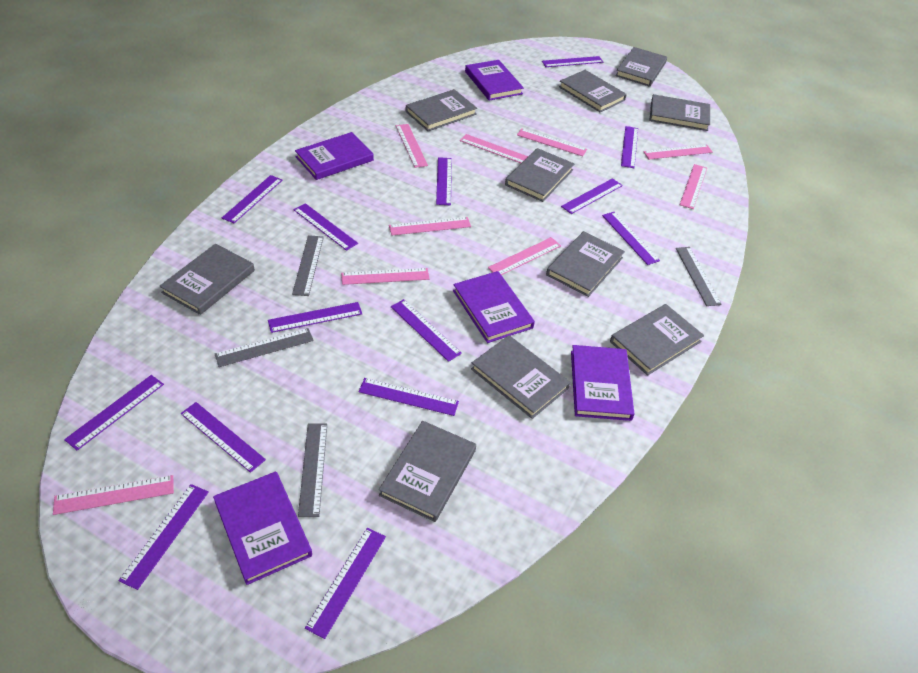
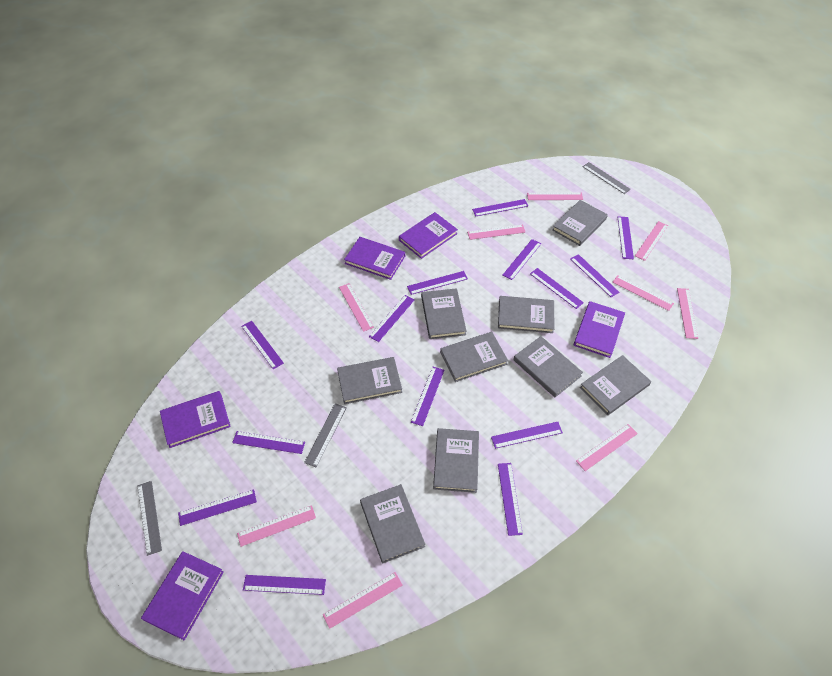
grey book: 10 -> 9
grey ruler: 4 -> 3

